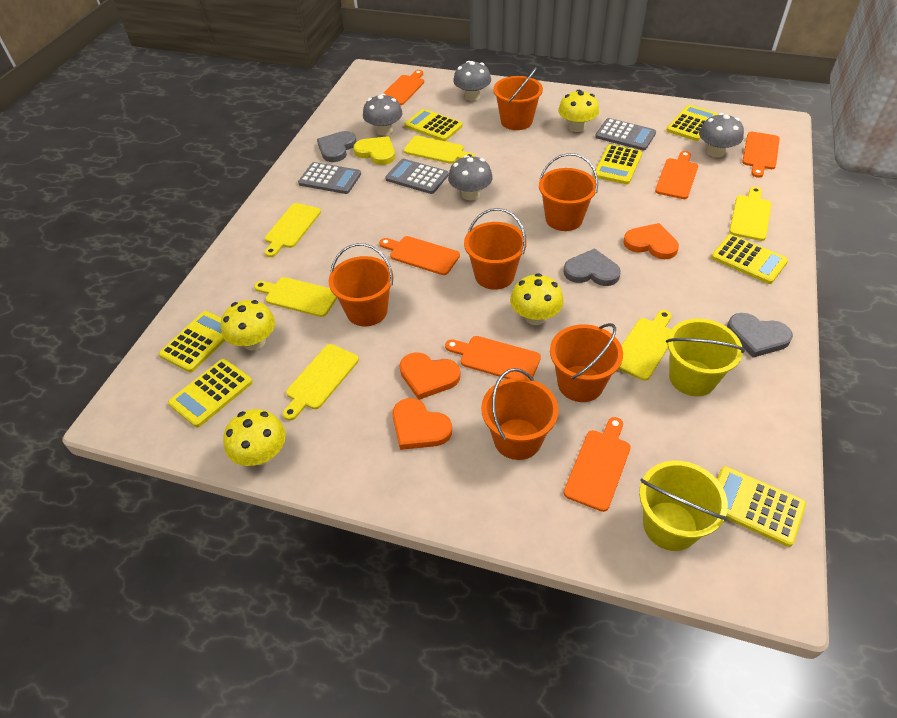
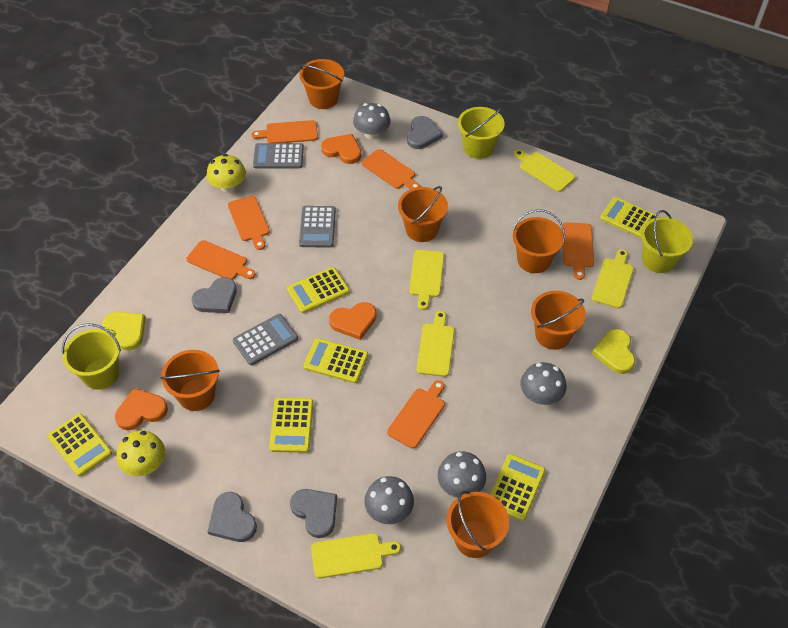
grey heart: 3 -> 4
yellow bucket: 2 -> 3
yellow calculator: 7 -> 6
yellow cutting board: 6 -> 5
yellow heart: 1 -> 2
yellow mushroom: 4 -> 2

